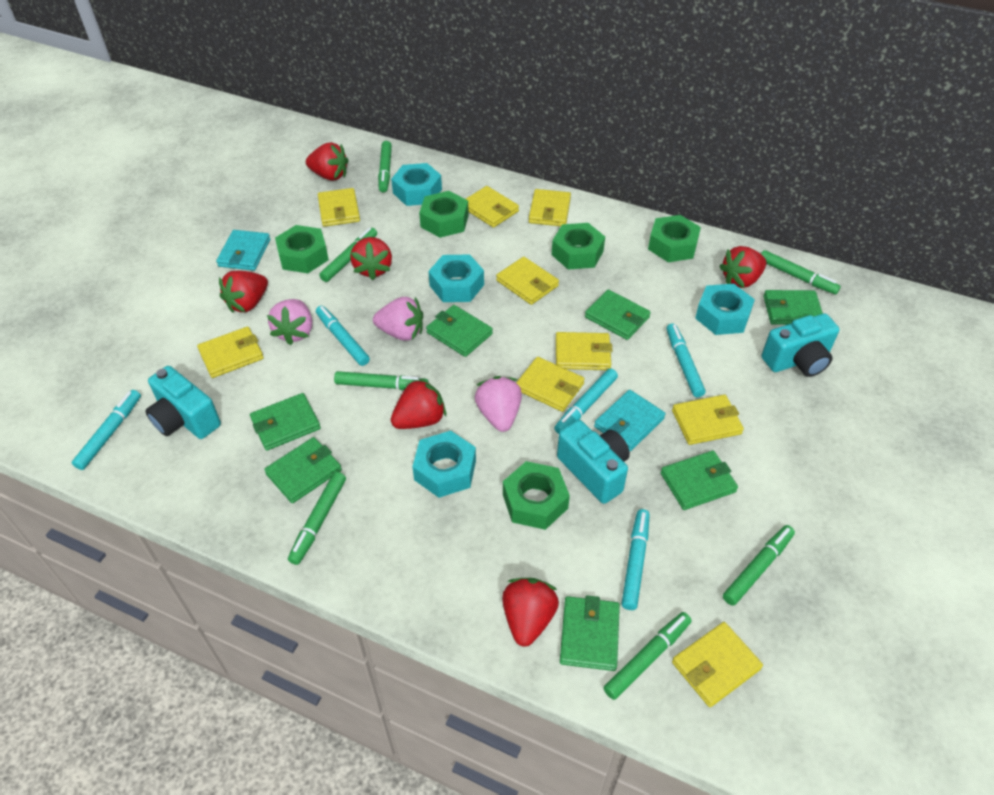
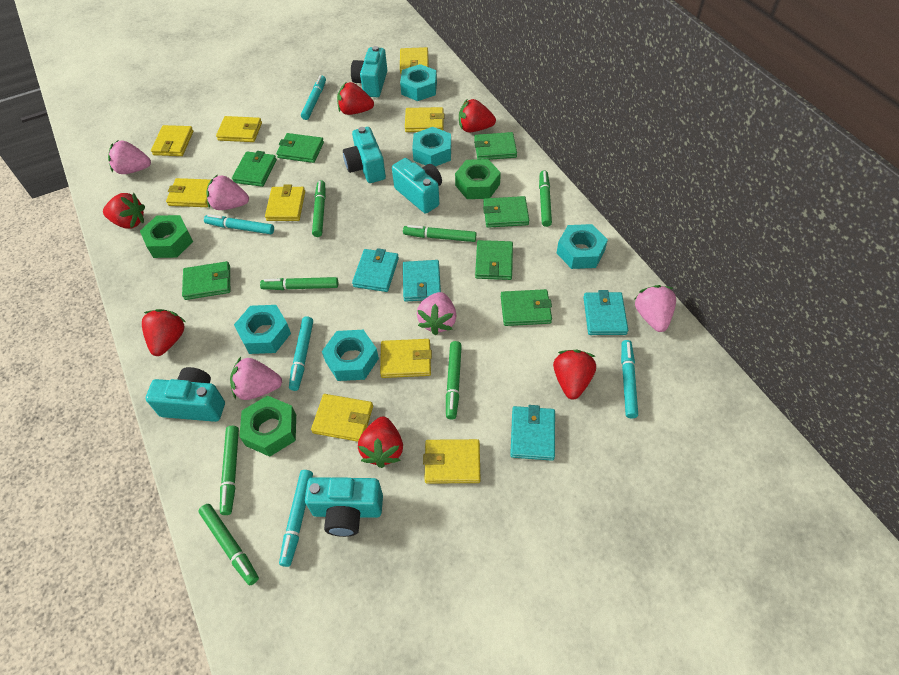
green nut: 5 -> 3
pink strawberry: 3 -> 5
turquoise camera: 3 -> 5
turquoise nut: 4 -> 5
turquoise wallet: 2 -> 4

